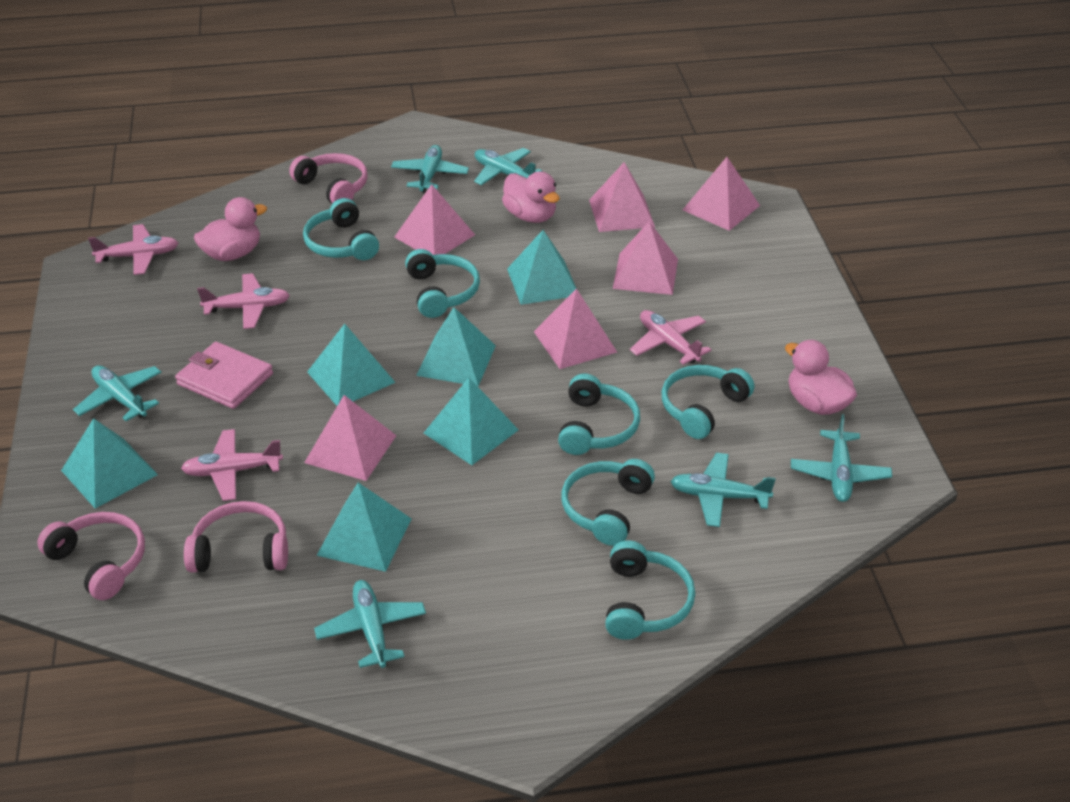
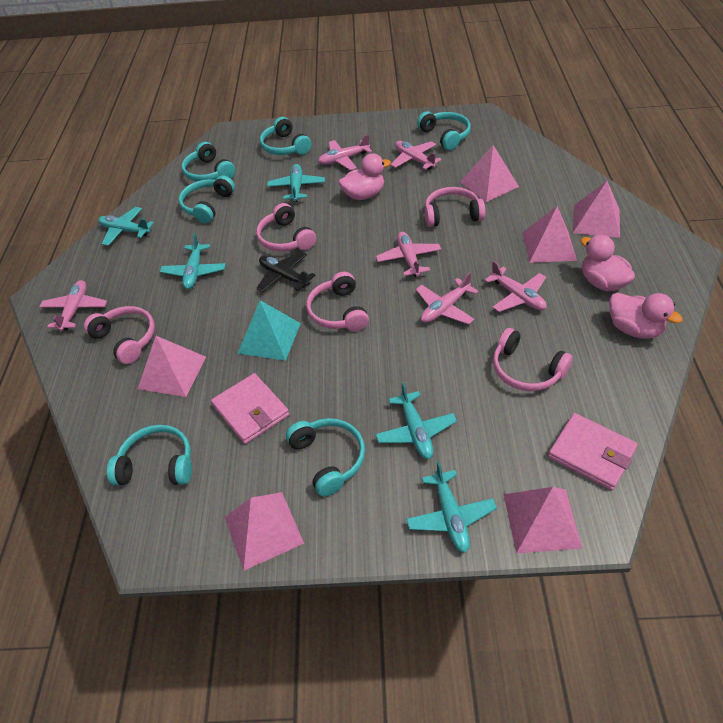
black plane: 0 -> 1
pink headphones: 3 -> 5
pink plane: 4 -> 6
pink wallet: 1 -> 2
turquoise plane: 6 -> 5
turquoise pyramid: 6 -> 1

